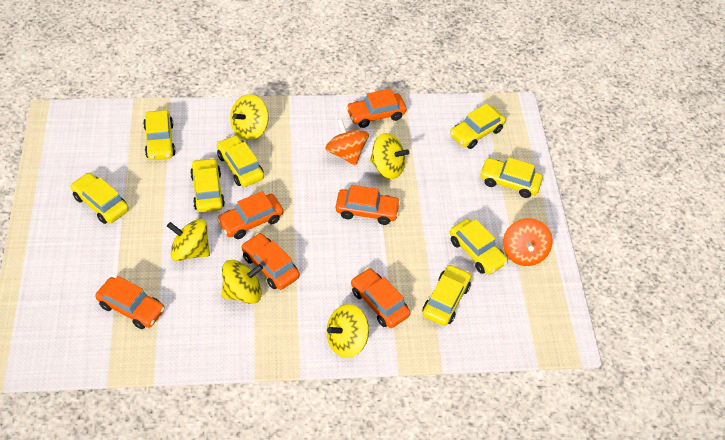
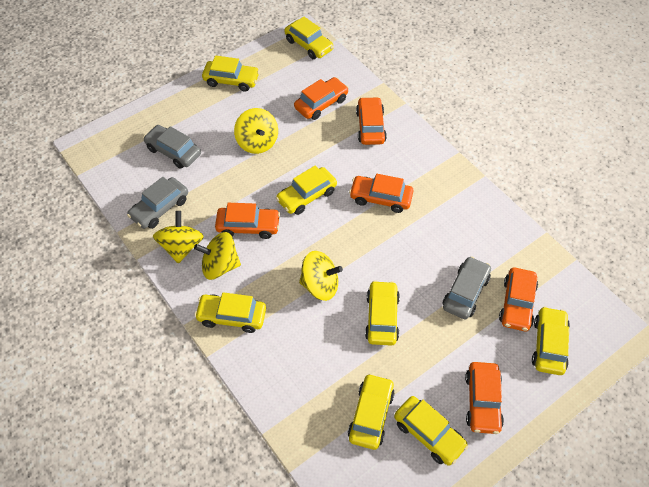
grey car: 0 -> 3
orange spinning top: 2 -> 0
yellow spinning top: 5 -> 4

